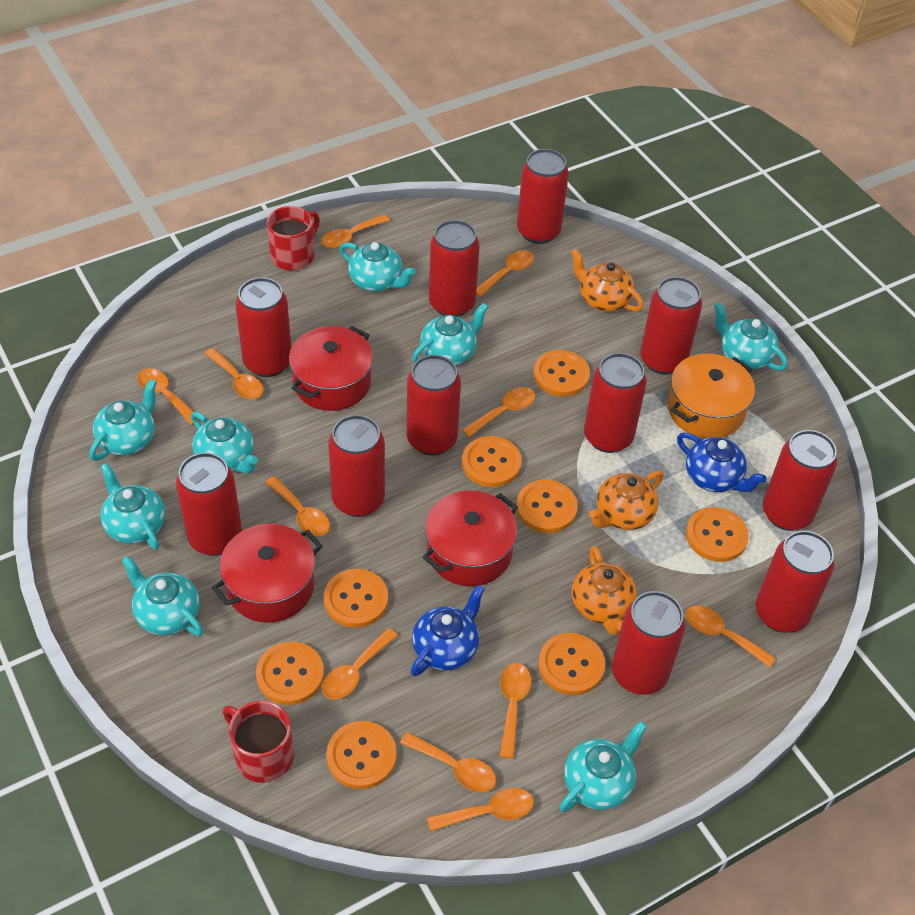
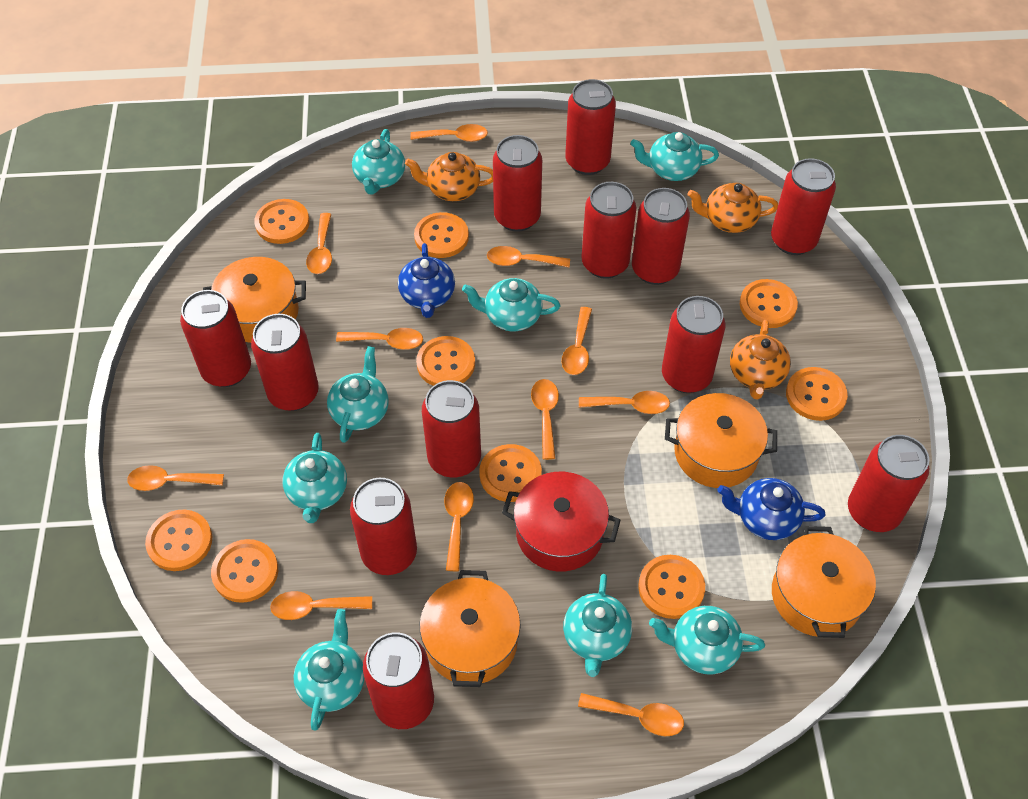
orange button: 8 -> 9
orange pot: 1 -> 4
red can: 11 -> 12
red mug: 2 -> 0
red pot: 3 -> 1

